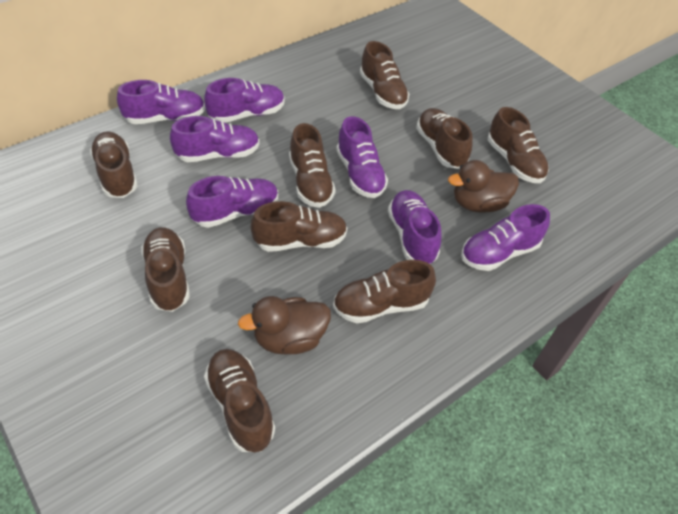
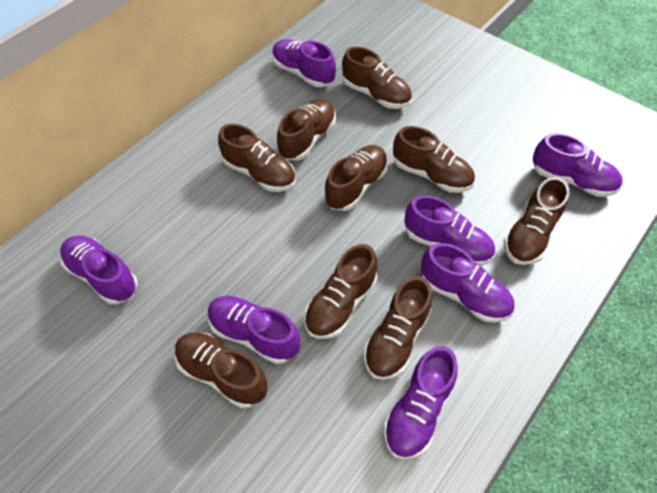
brown duck: 2 -> 0

